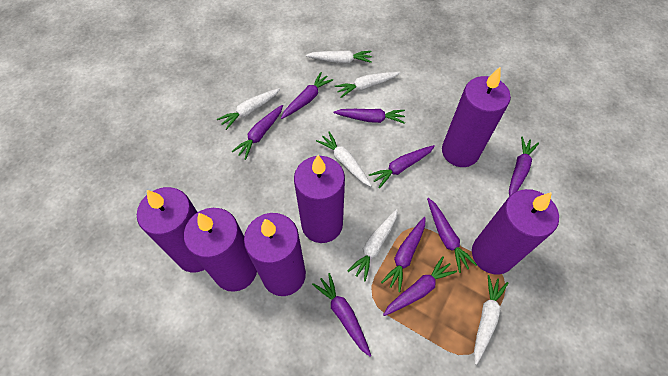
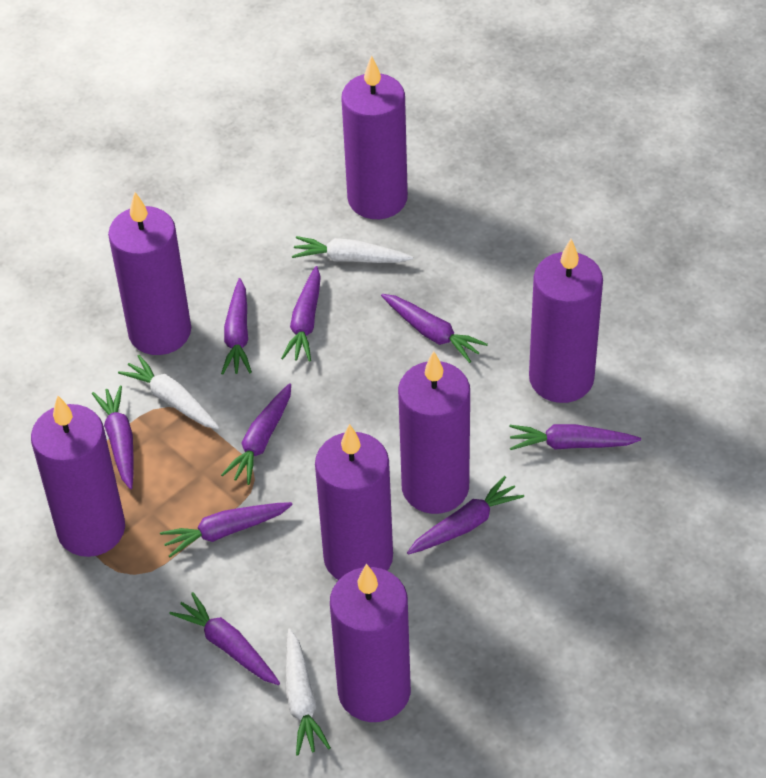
purple candle: 6 -> 7
white carrot: 6 -> 3

